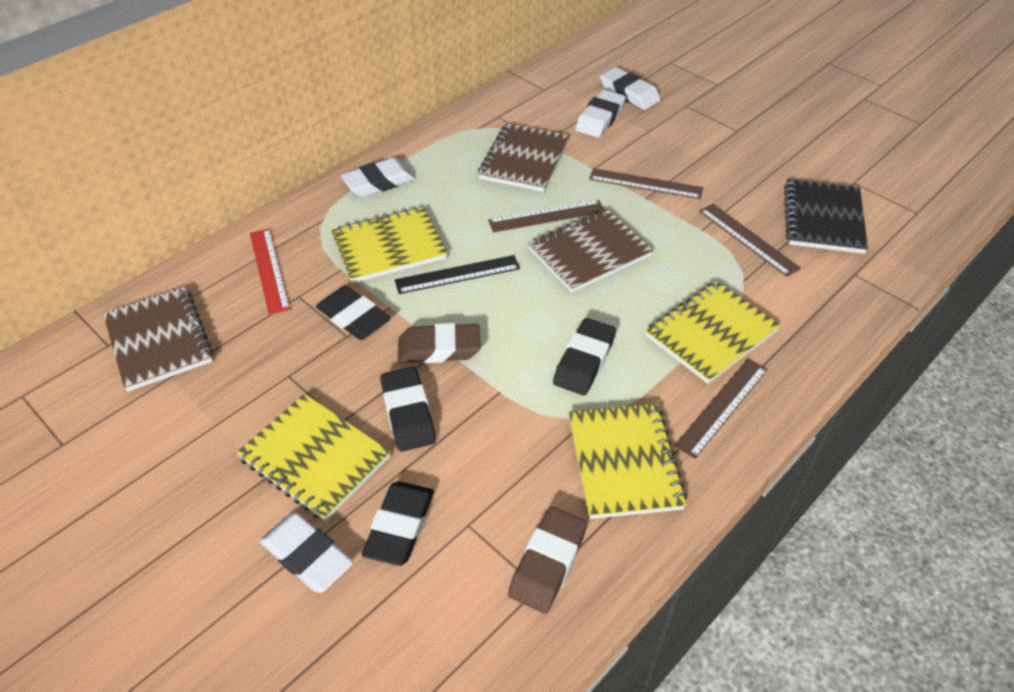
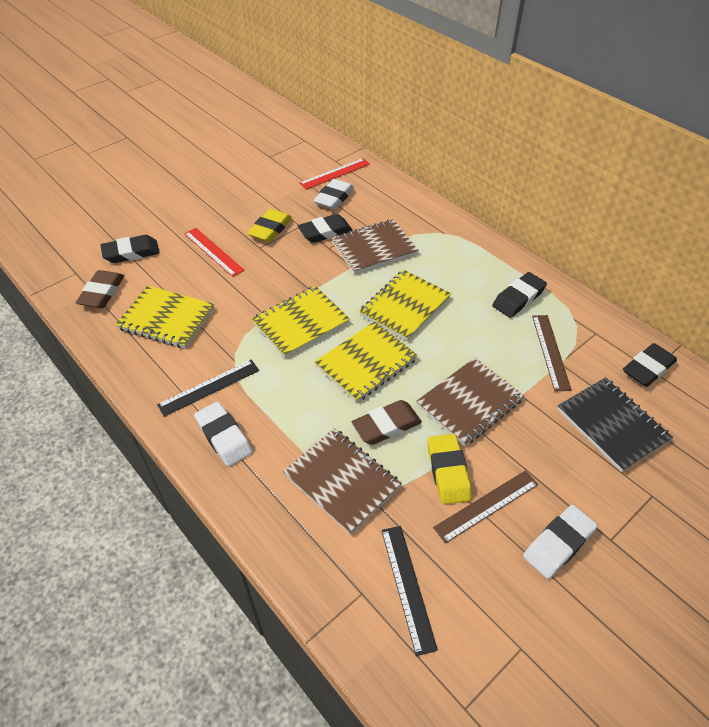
black ruler: 1 -> 2
brown ruler: 4 -> 2
red ruler: 1 -> 2
white eraser: 4 -> 3
yellow eraser: 0 -> 2

